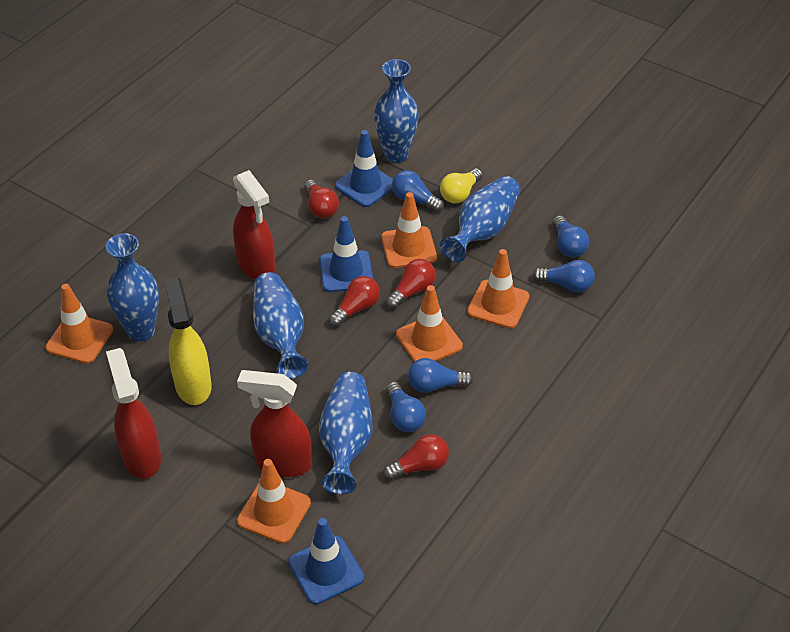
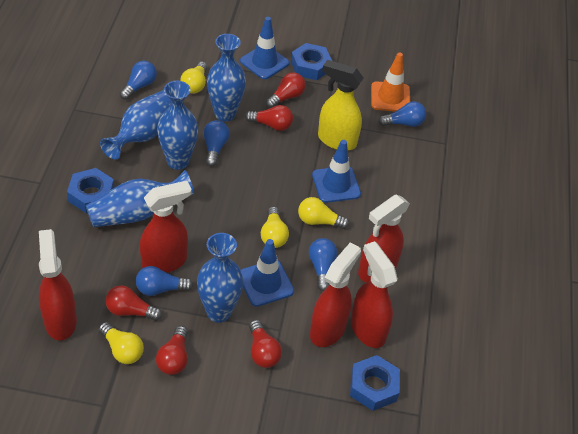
blue nut: 0 -> 3
orange traffic cone: 5 -> 1
red light bulb: 4 -> 5
red spray bottle: 3 -> 5
yellow light bulb: 1 -> 4

